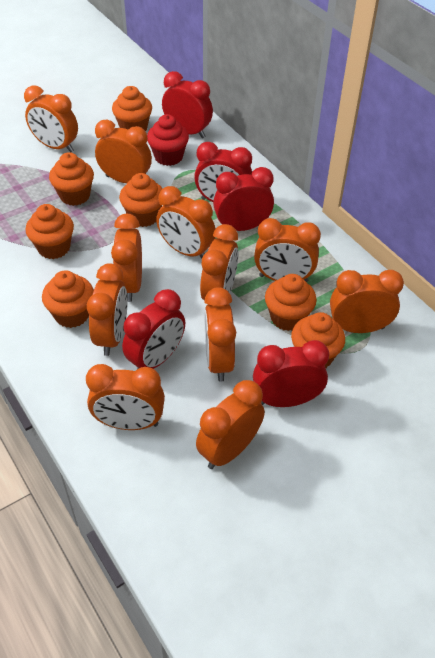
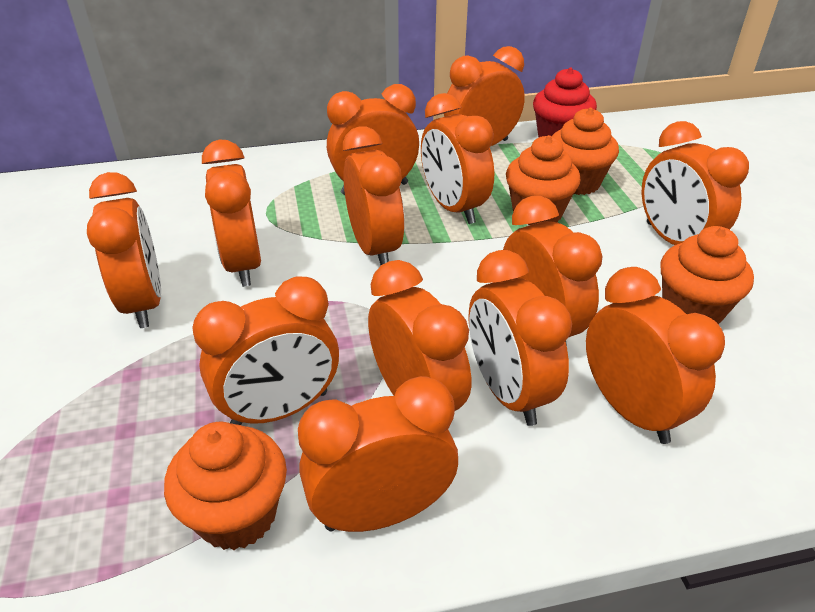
orange clock: 11 -> 13
orange cupcake: 7 -> 4
red clock: 5 -> 0

